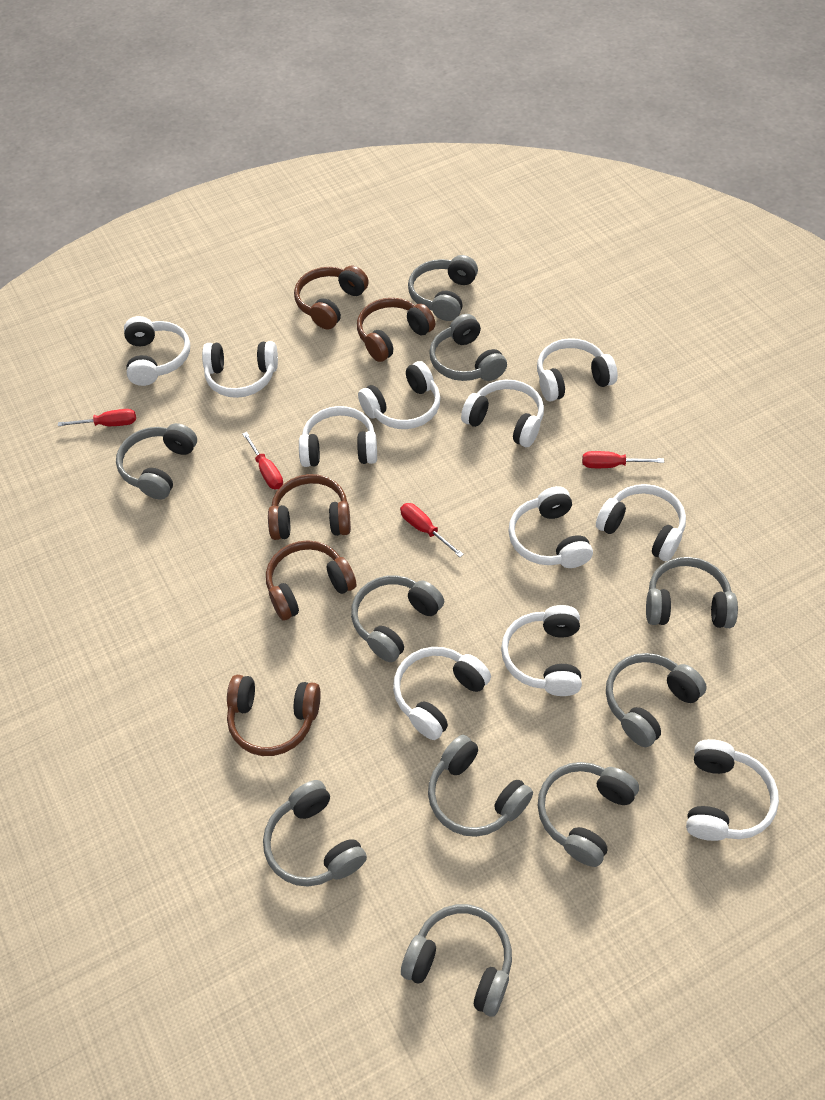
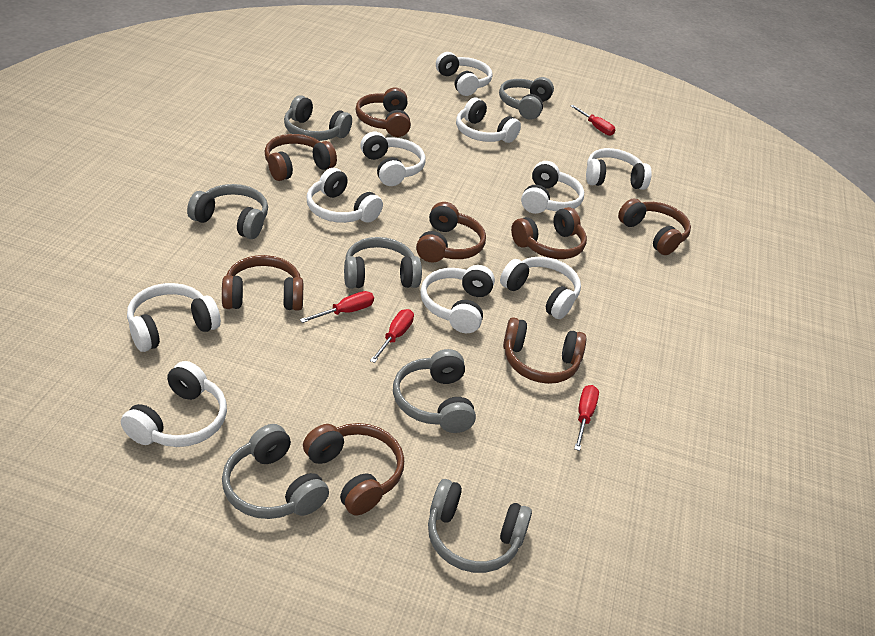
brown headphones: 5 -> 8
grey headphones: 10 -> 7
white headphones: 11 -> 10

